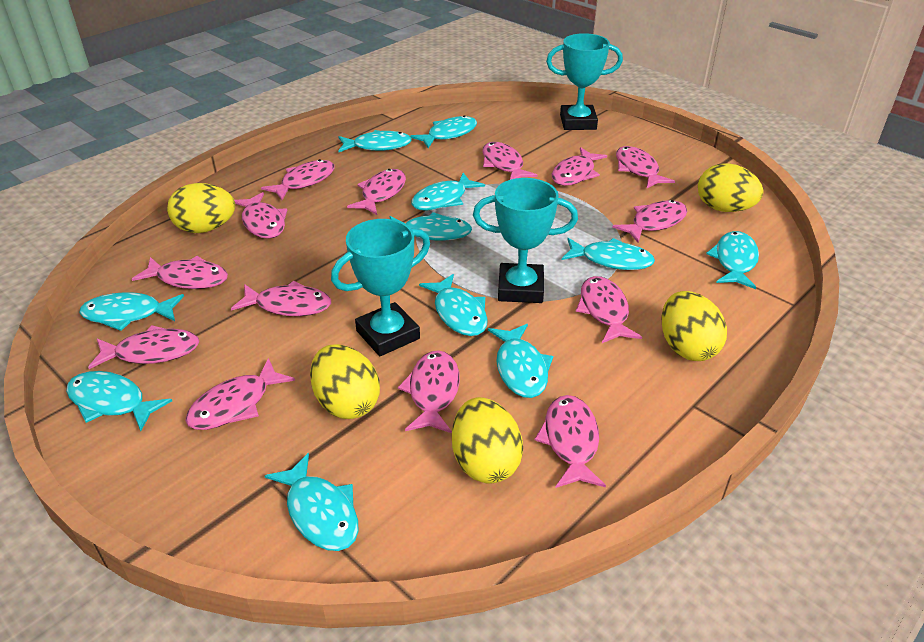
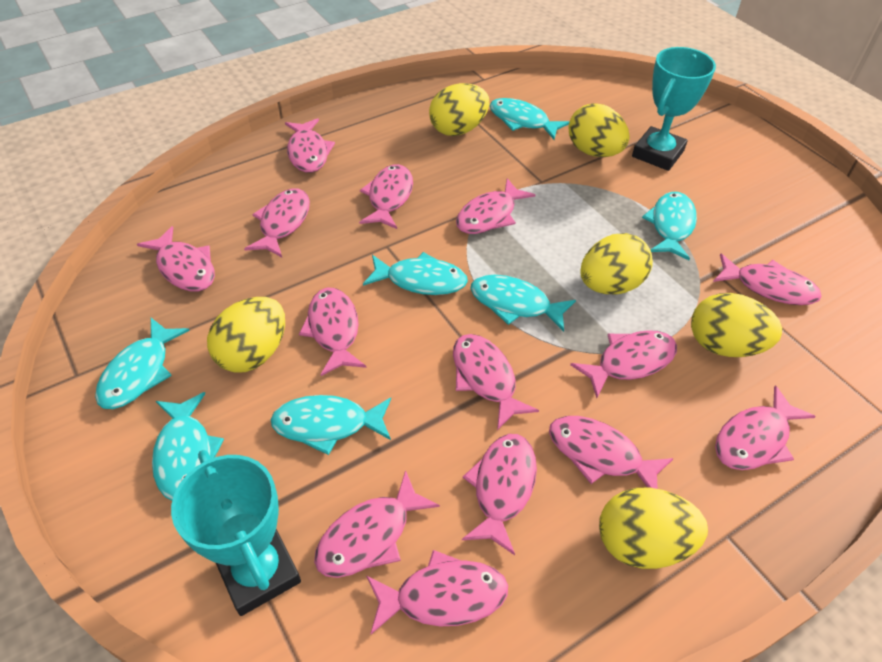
turquoise fish: 11 -> 7
turquoise trophy: 3 -> 2
yellow egg: 5 -> 6

